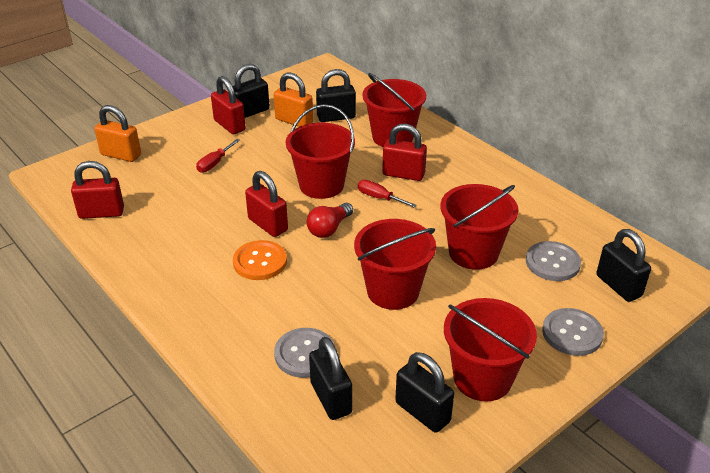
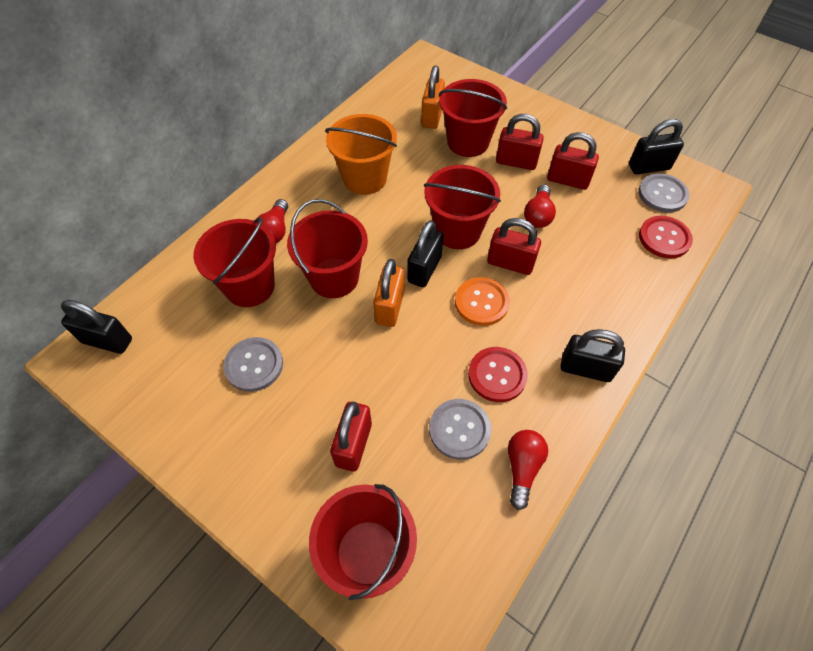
black padlock: 5 -> 4
orange bucket: 0 -> 1
red button: 0 -> 2
red light bulb: 1 -> 3
red screwdriver: 2 -> 0

